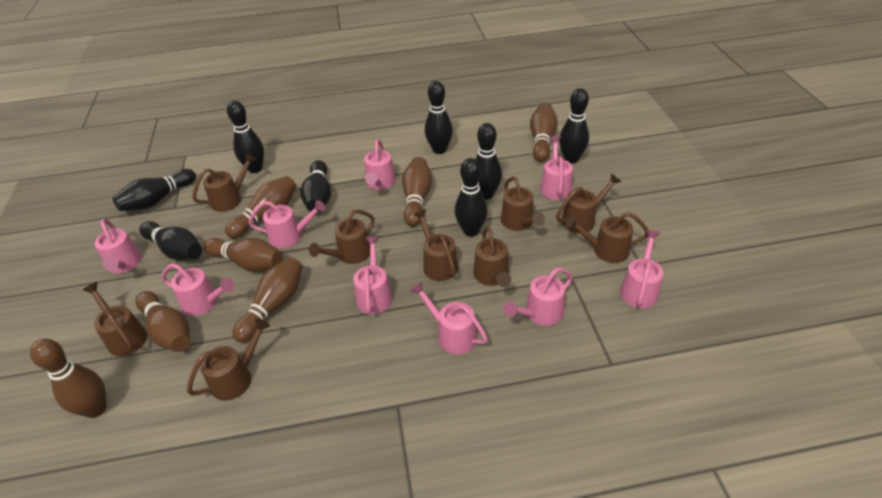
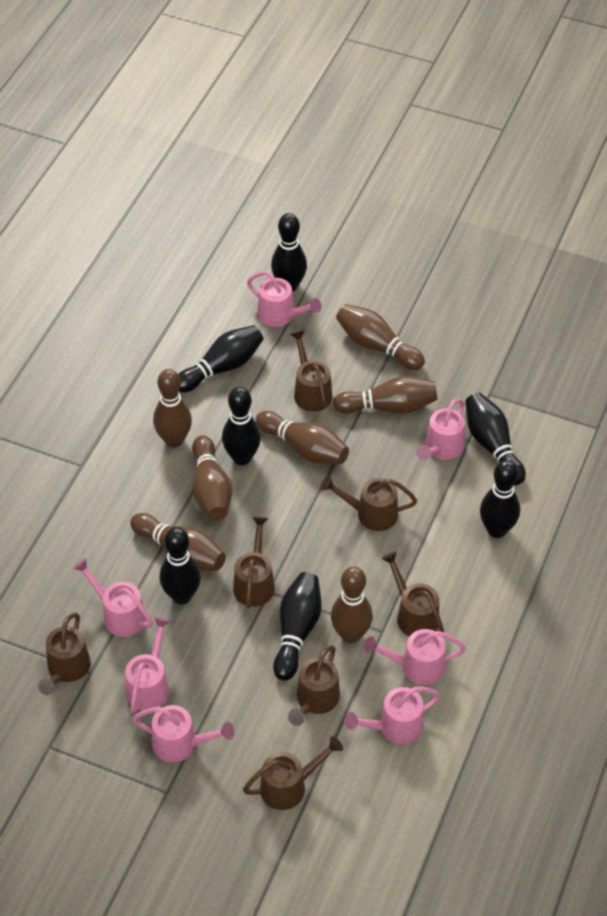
black bowling pin: 8 -> 7
brown watering can: 9 -> 7
pink watering can: 9 -> 7

